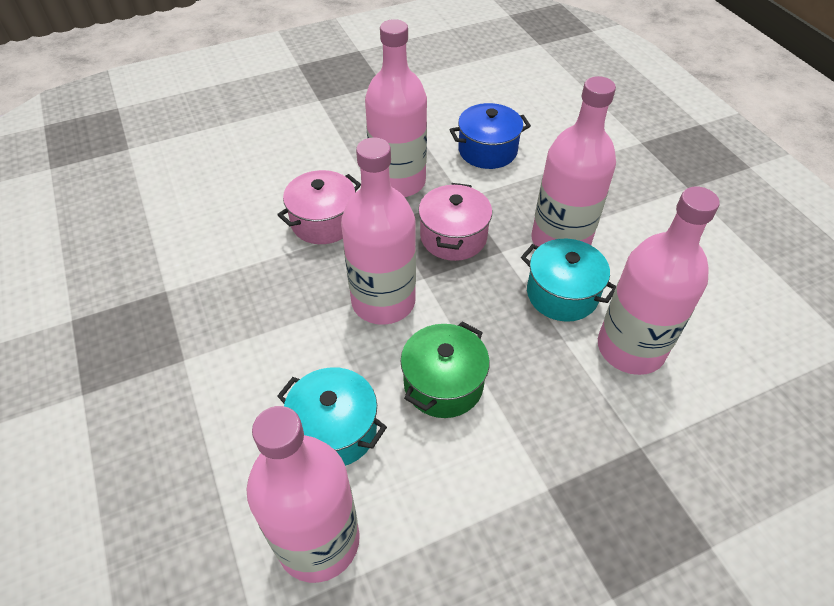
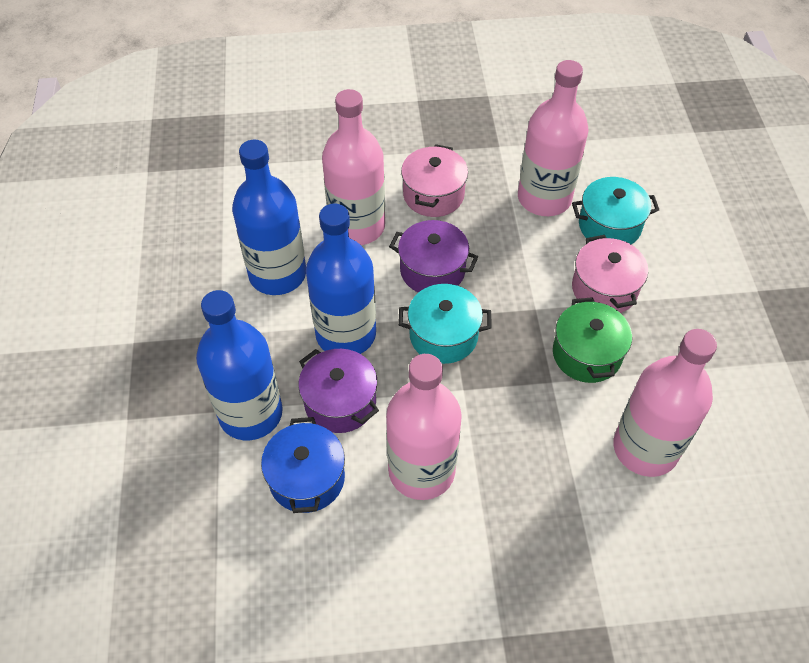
blue bottle: 0 -> 3
pink bottle: 5 -> 4
purple pot: 0 -> 2

